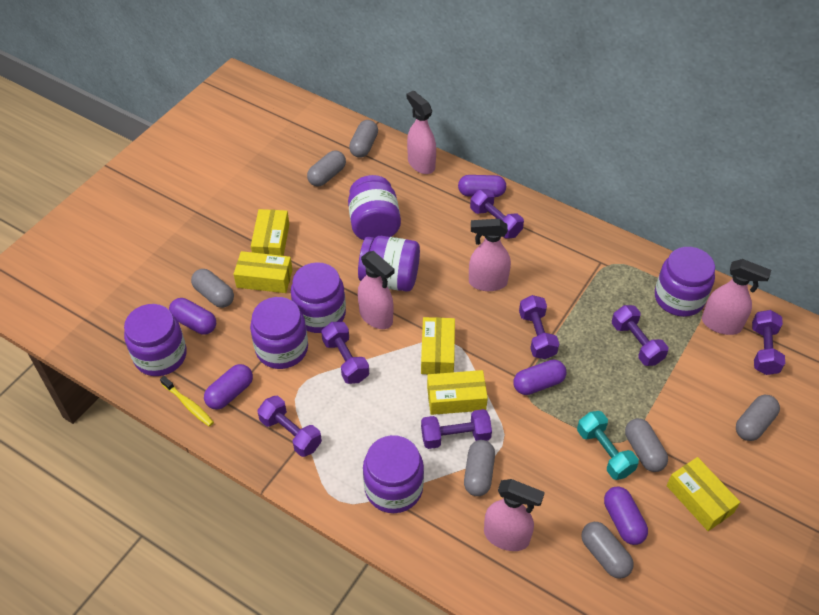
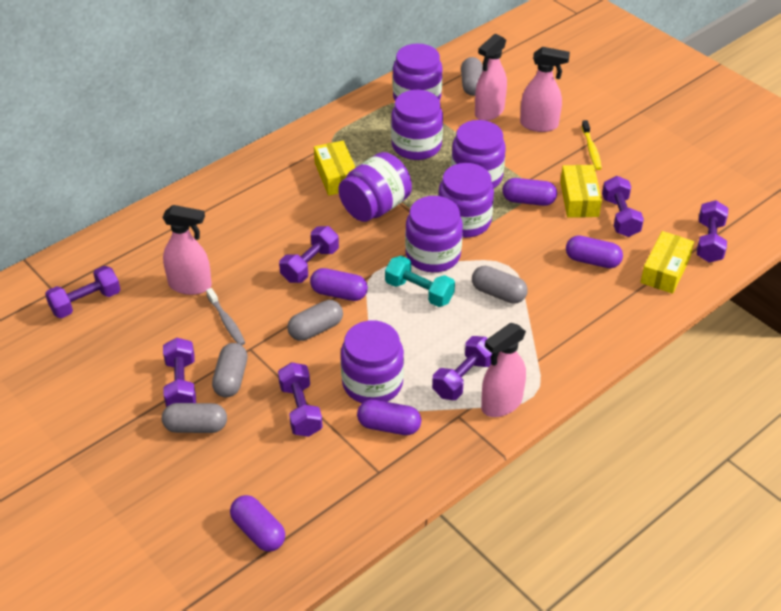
grey capsule: 7 -> 5
grey toothbrush: 0 -> 1
pink spray bottle: 5 -> 4
yellow box: 5 -> 3

